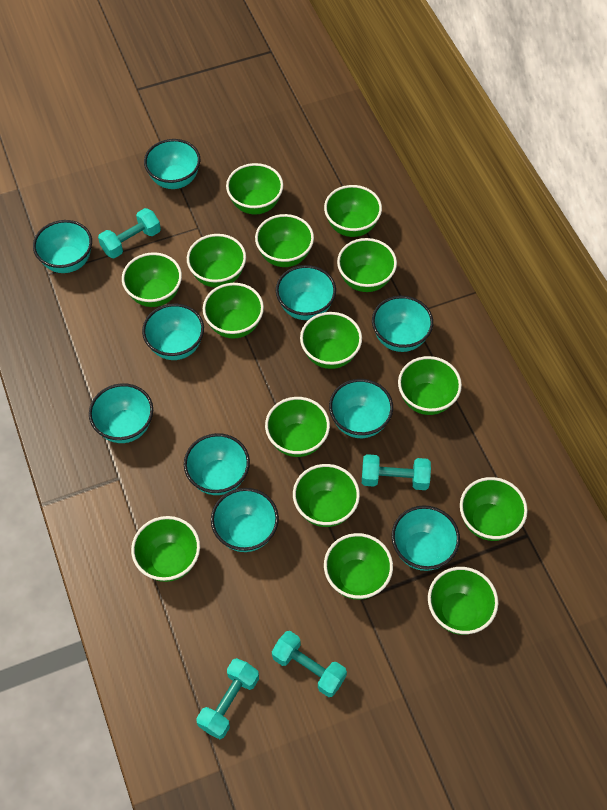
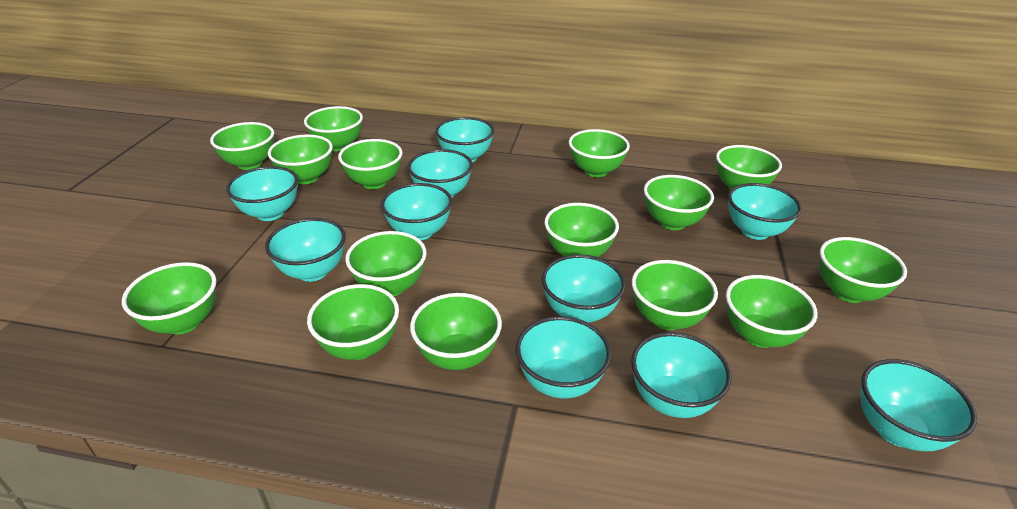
turquoise dumbbell: 4 -> 0

